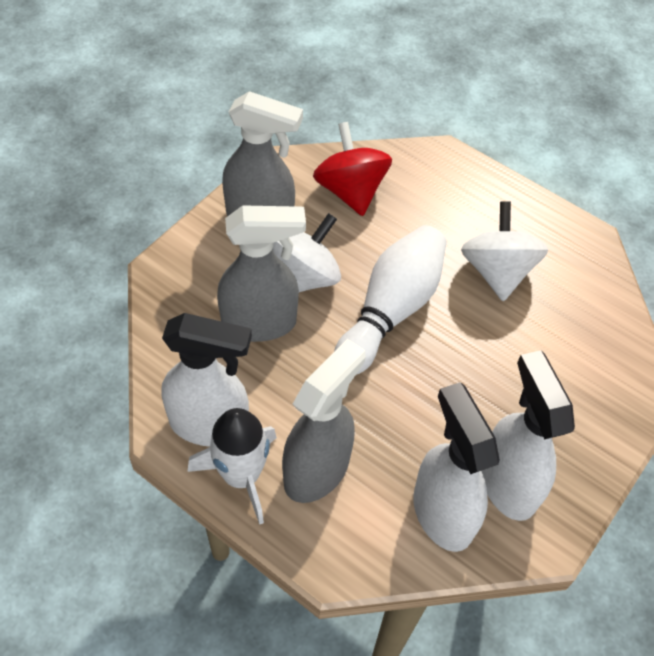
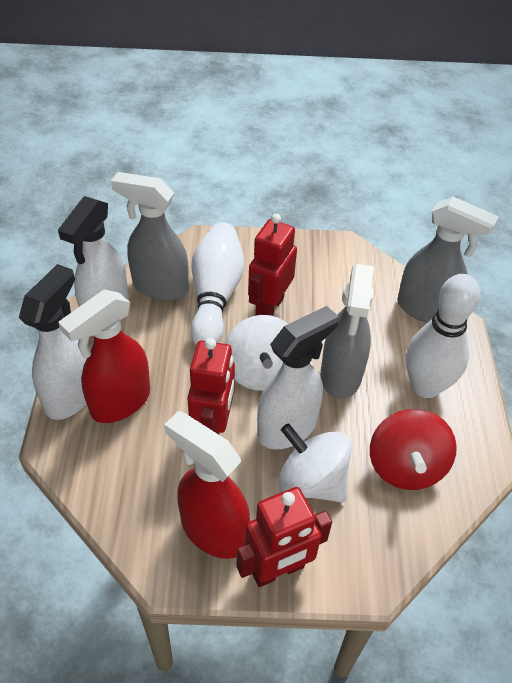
red robot: 0 -> 3
red spray bottle: 0 -> 2
white bowling pin: 1 -> 2
white rocket: 1 -> 0

